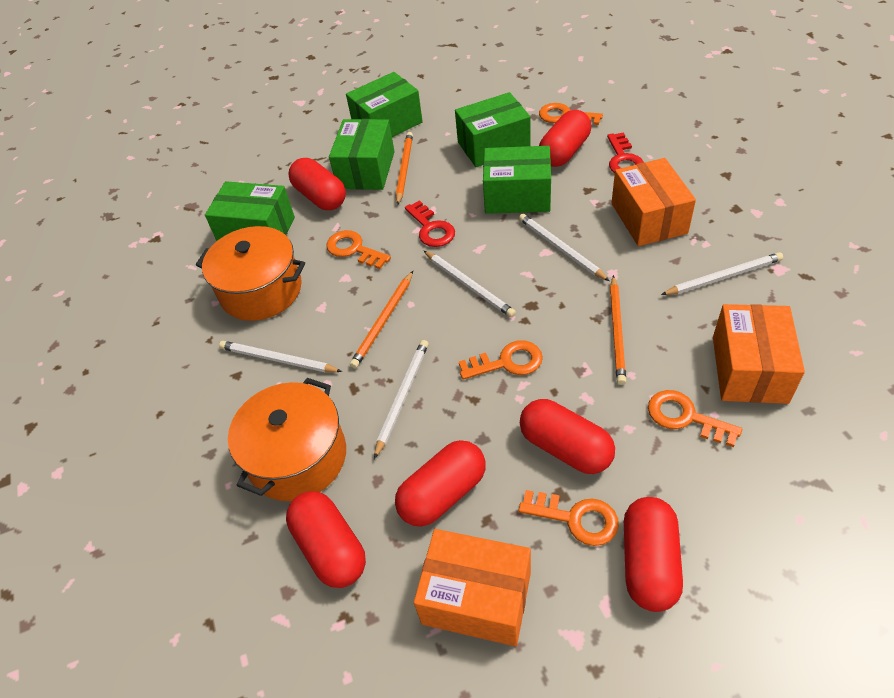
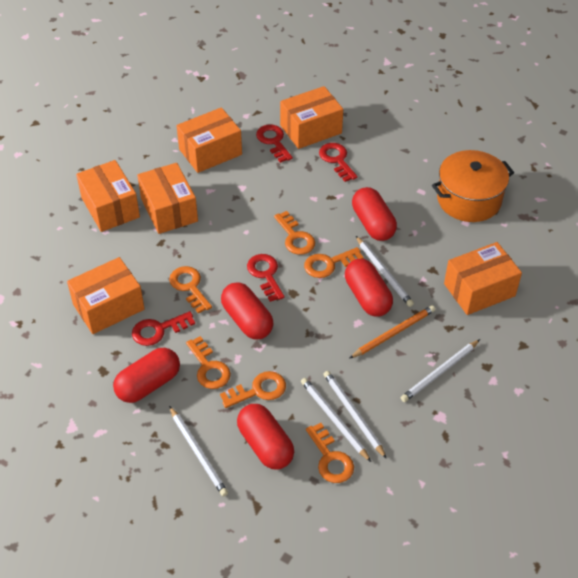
green box: 5 -> 0
orange box: 3 -> 6
orange key: 5 -> 6
orange pencil: 3 -> 1
orange pot: 2 -> 1
red capsule: 6 -> 5
red key: 2 -> 4

